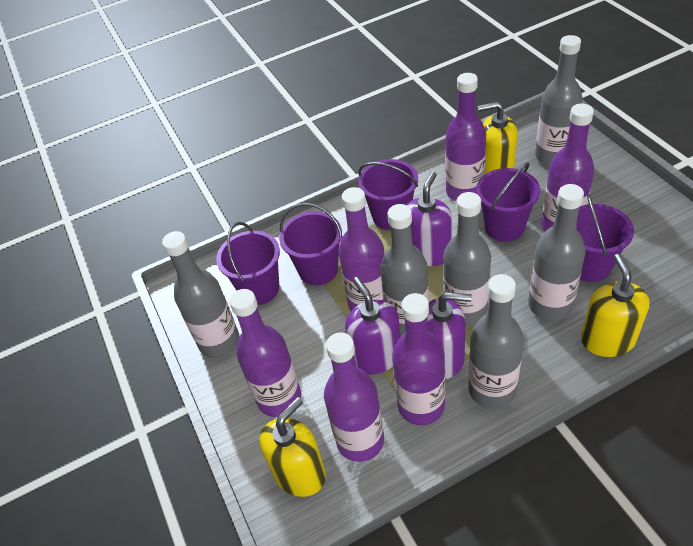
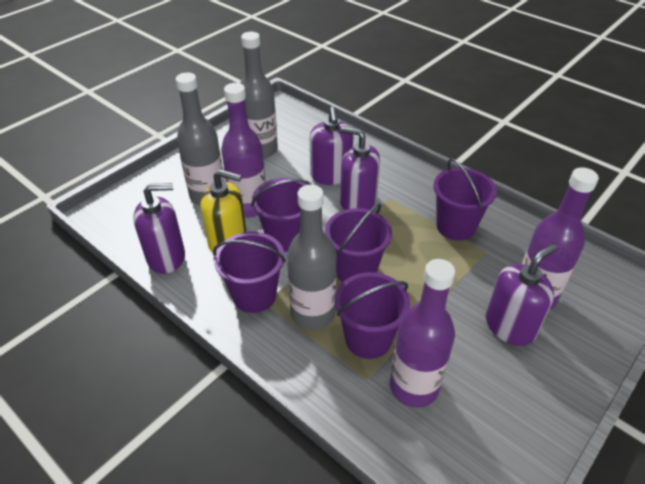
grey bottle: 6 -> 3
purple bottle: 6 -> 3
purple soap dispenser: 3 -> 4
yellow soap dispenser: 3 -> 1

